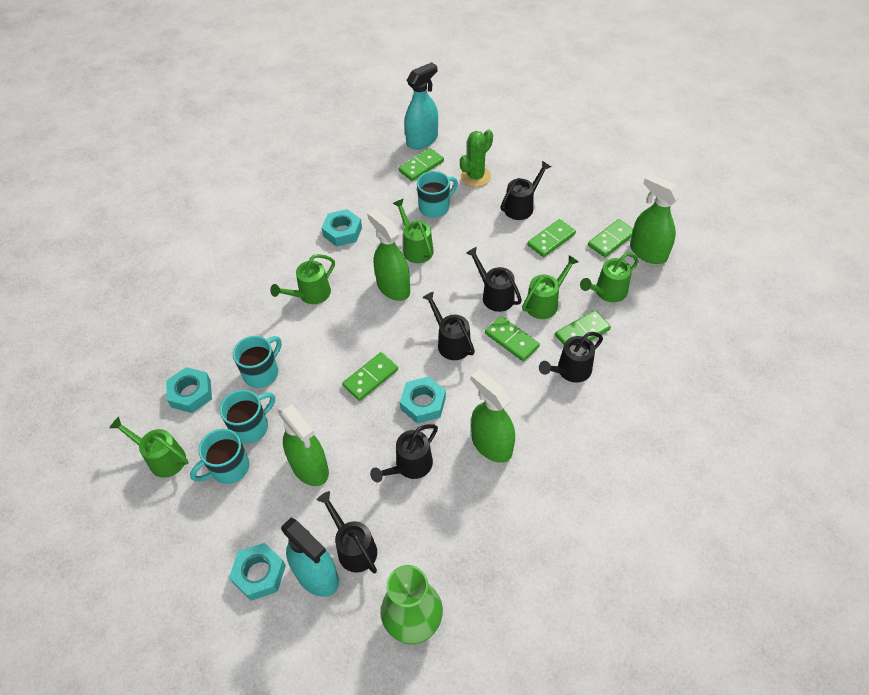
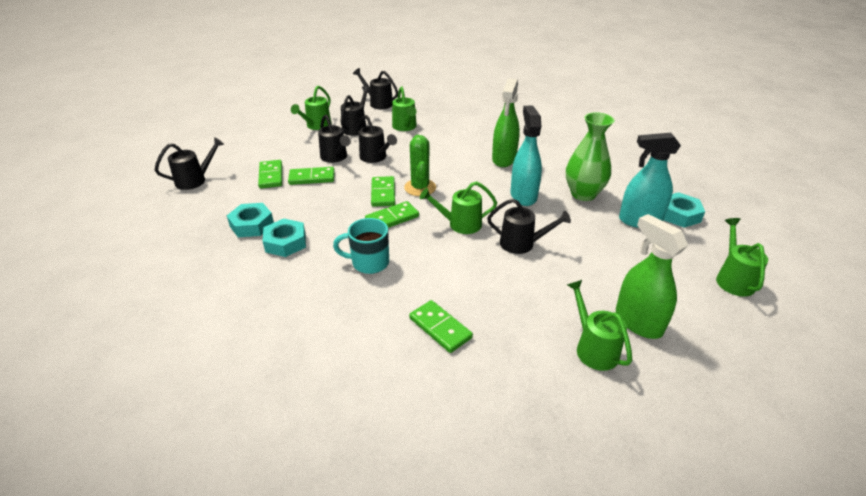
green domino: 6 -> 5
green spray bottle: 4 -> 2
turquoise mug: 4 -> 1
turquoise nut: 4 -> 3

